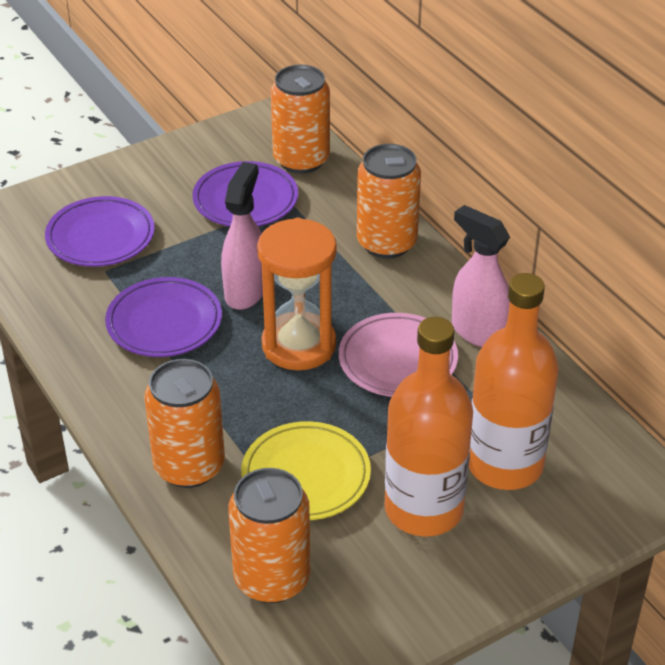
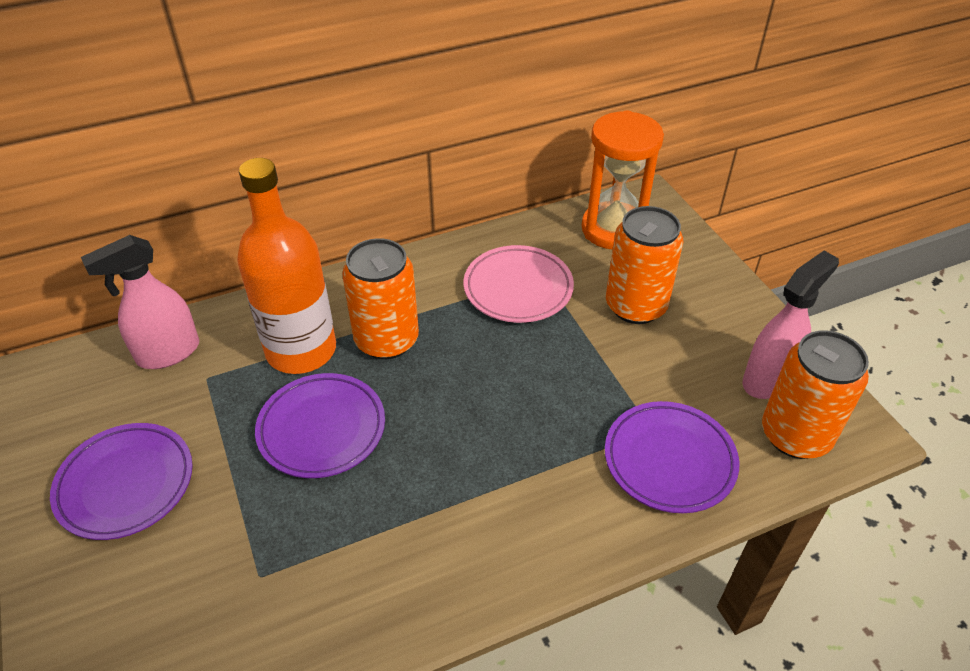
orange bottle: 2 -> 1
orange can: 4 -> 3
yellow plate: 1 -> 0

